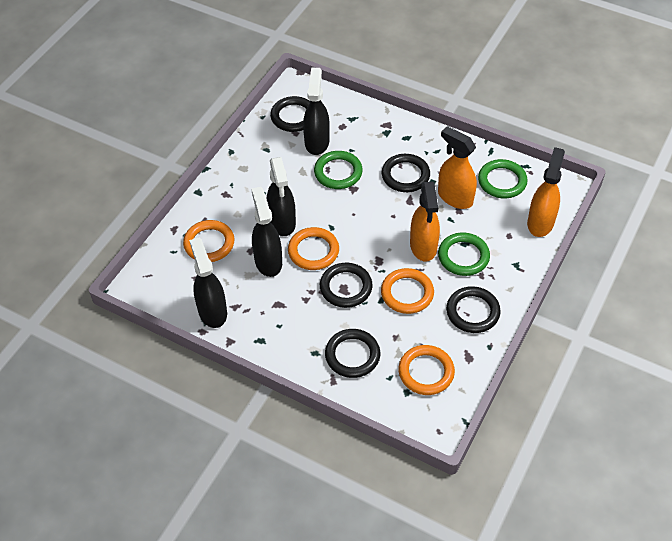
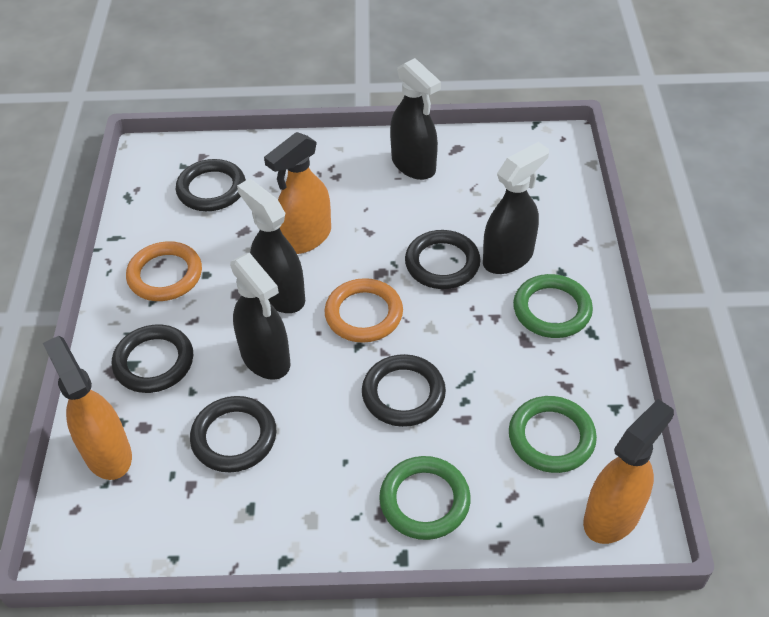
orange ring: 4 -> 2

